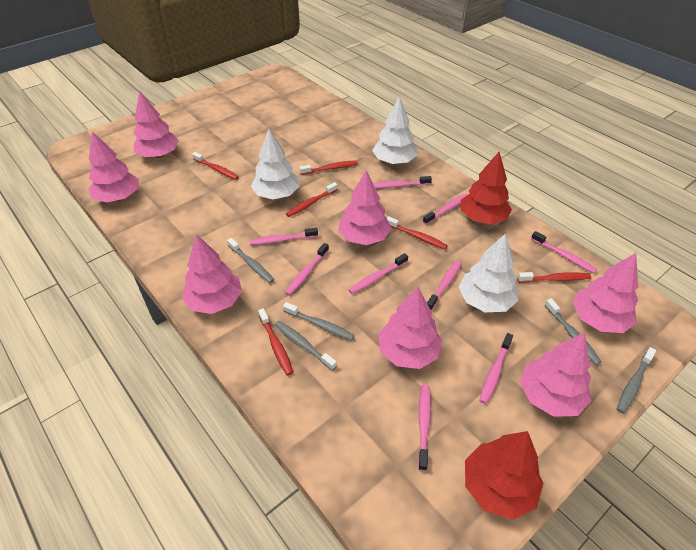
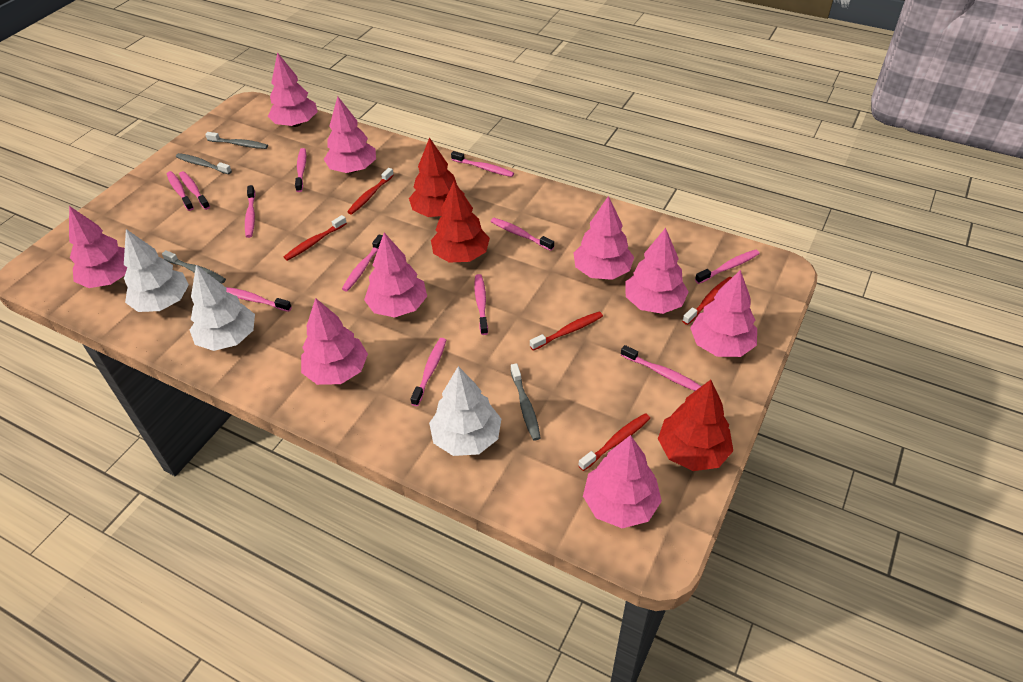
grey toothbrush: 5 -> 4
pink toothbrush: 9 -> 12
pink tree: 7 -> 9
red toothbrush: 6 -> 5
red tree: 2 -> 3

